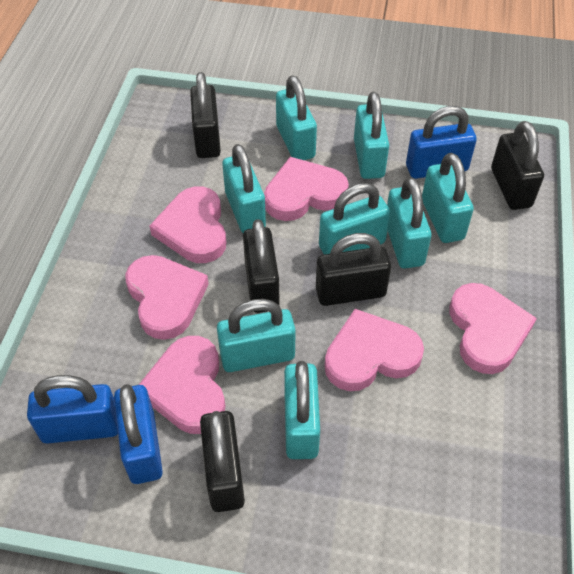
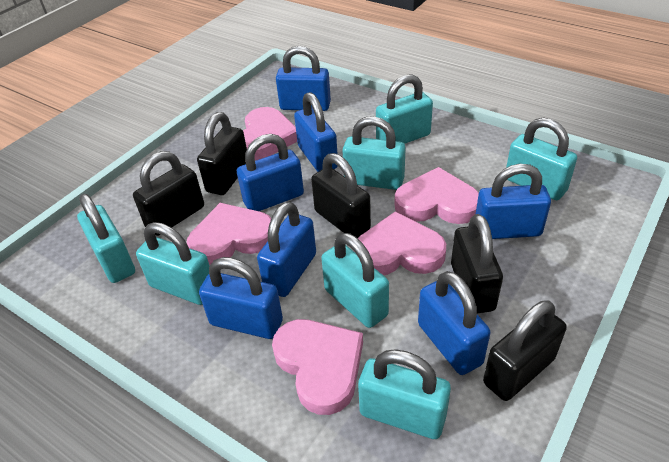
blue padlock: 3 -> 7
pink heart: 6 -> 5
turquoise padlock: 8 -> 7

